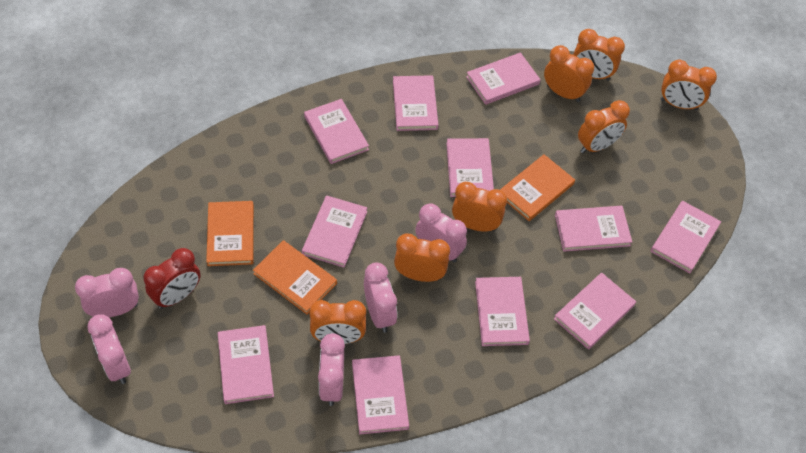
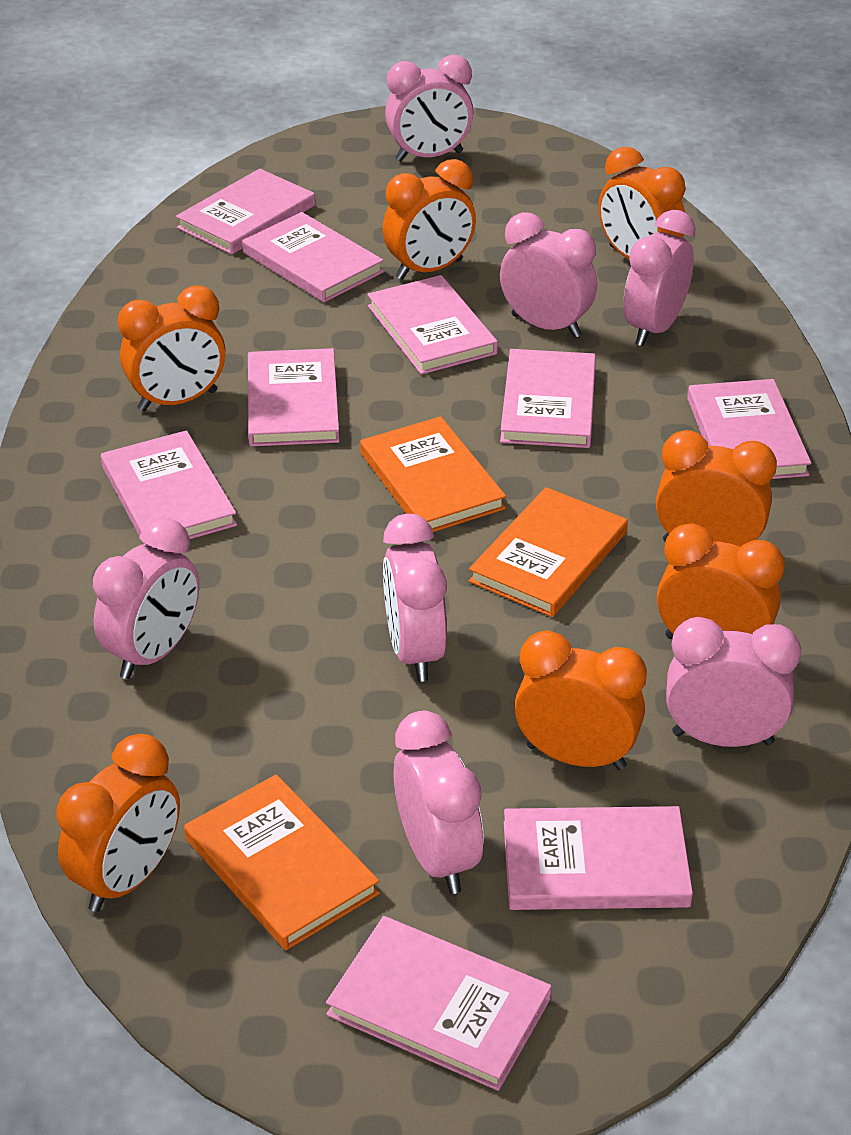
pink book: 11 -> 9
pink clock: 5 -> 7
red clock: 1 -> 0

